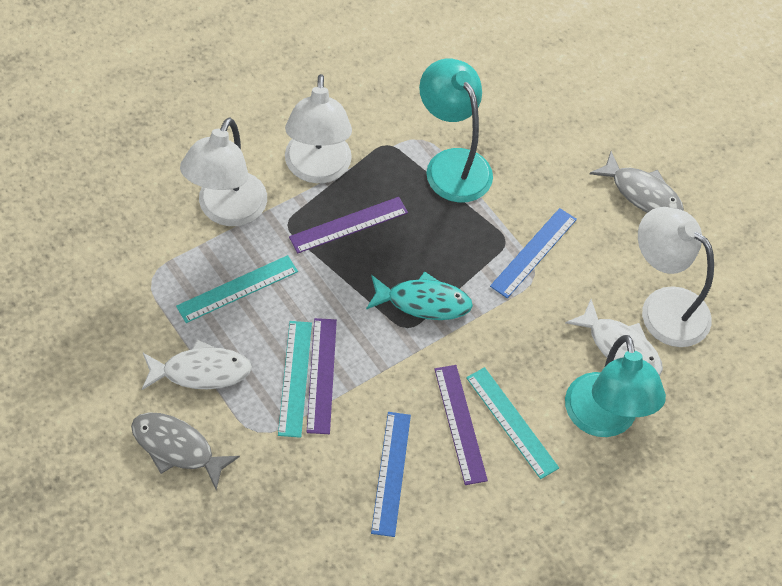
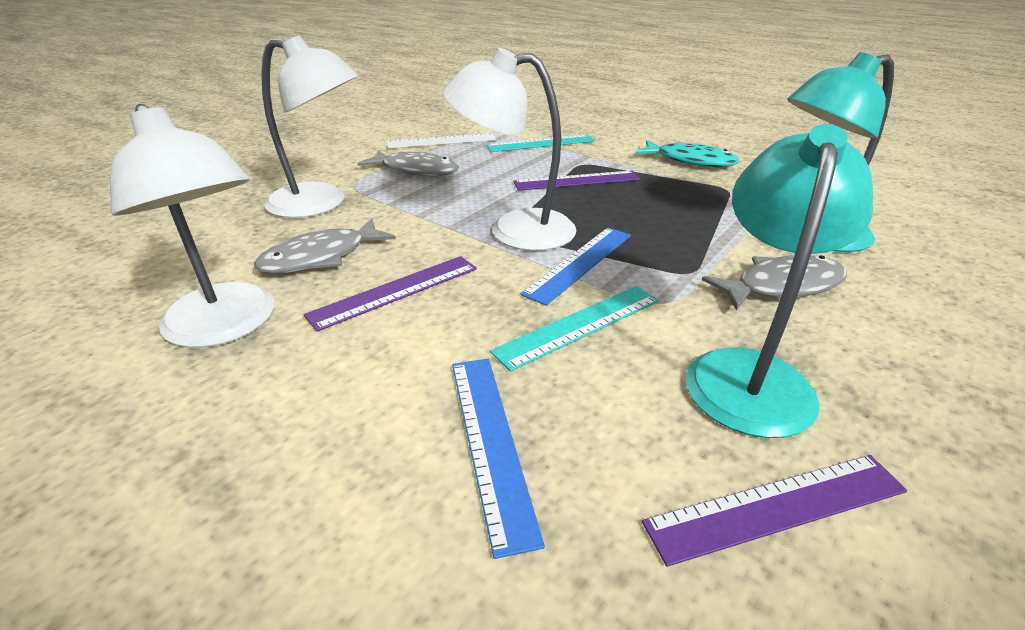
grey fish: 2 -> 3
turquoise ruler: 3 -> 2
white fish: 2 -> 0
white ruler: 0 -> 1

